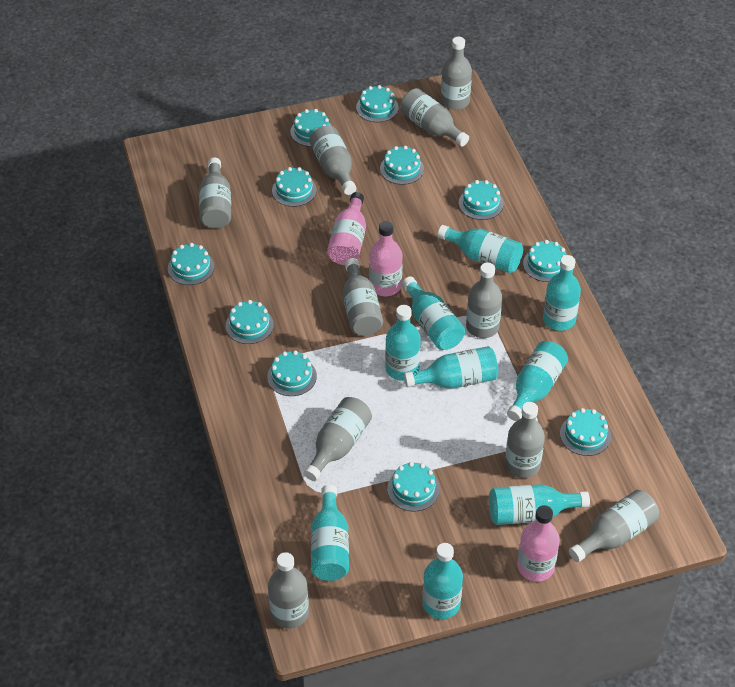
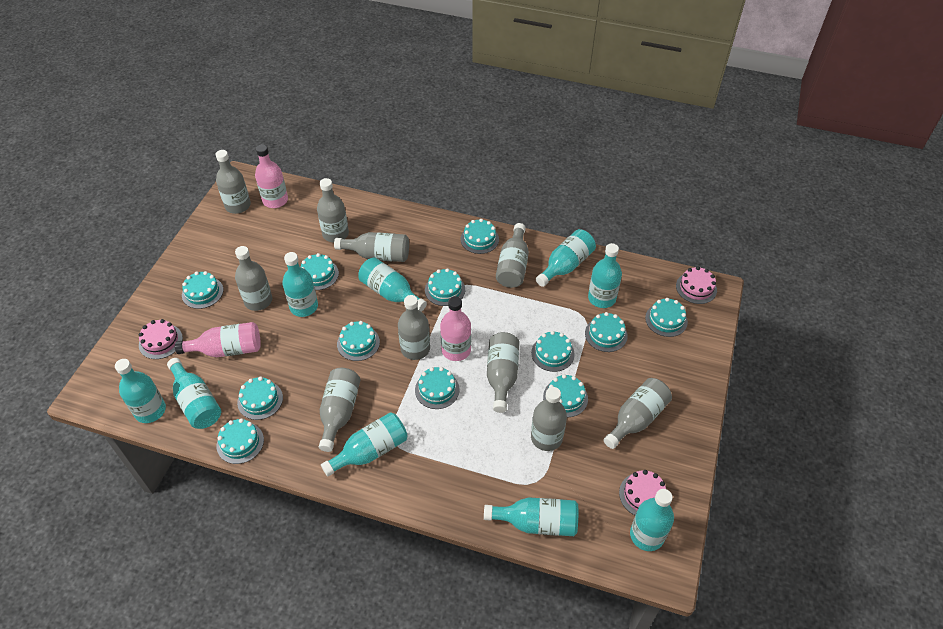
pink cake: 0 -> 3
turquoise cake: 11 -> 12

